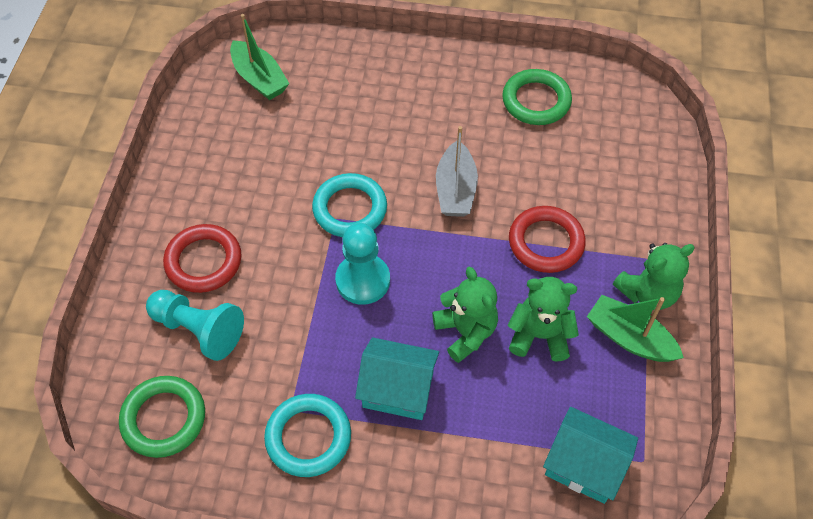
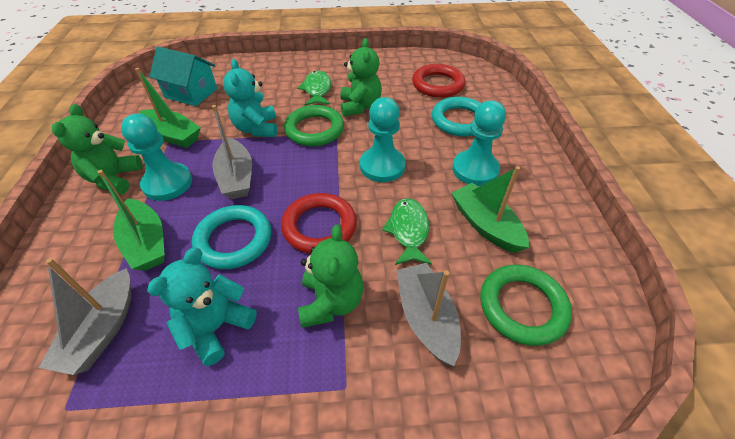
green boat: 2 -> 3
green fish: 0 -> 2
grey boat: 1 -> 3
turquoise house: 2 -> 1
turquoise pawn: 2 -> 3
turquoise teddy bear: 0 -> 2

